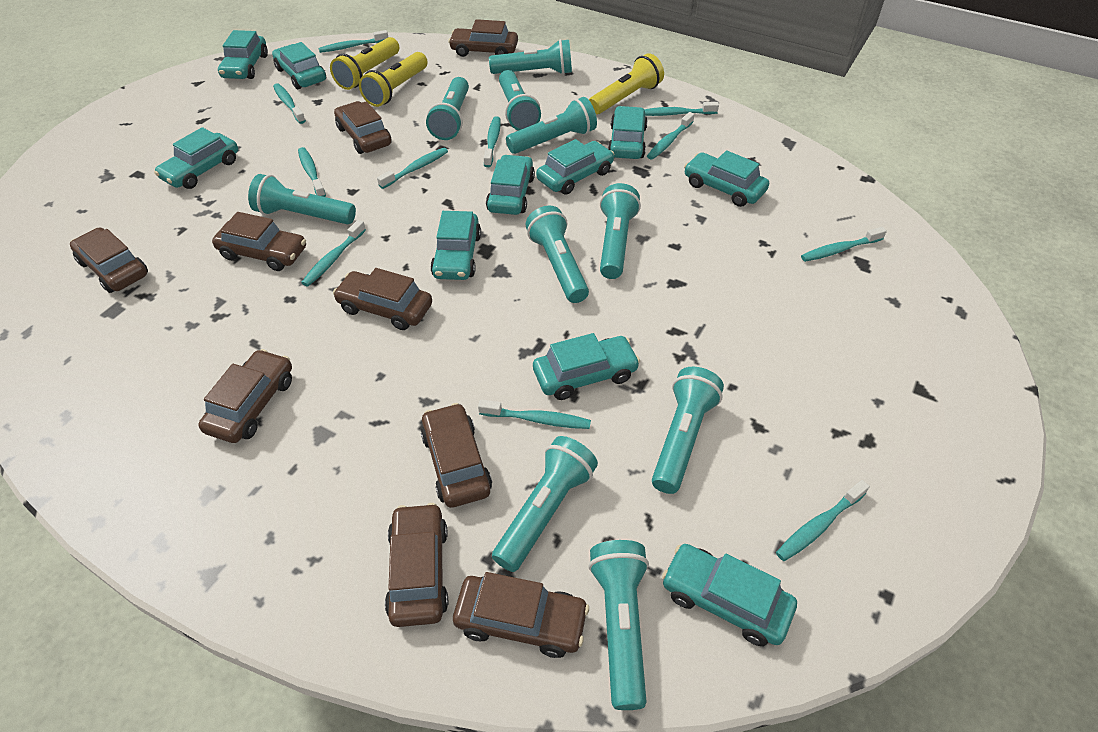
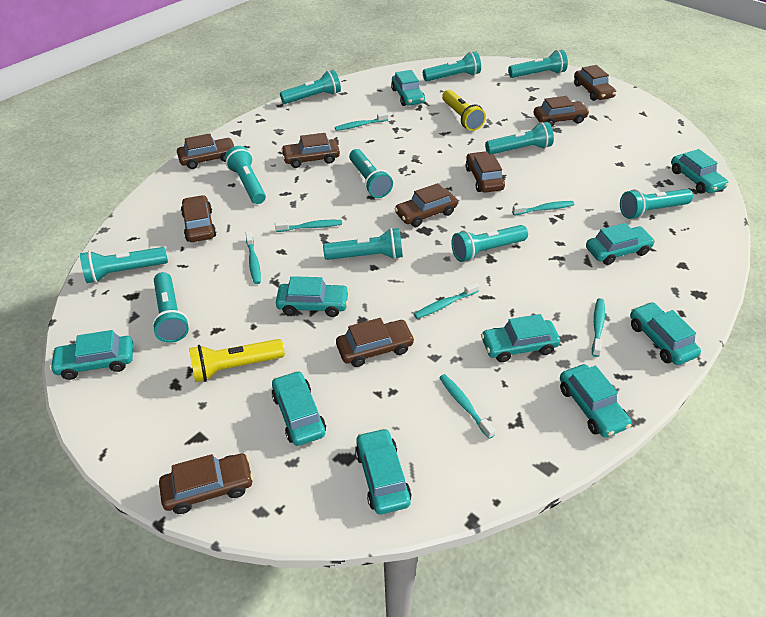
turquoise flashlight: 10 -> 11
turquoise toothbrush: 11 -> 7
yellow flashlight: 3 -> 2

